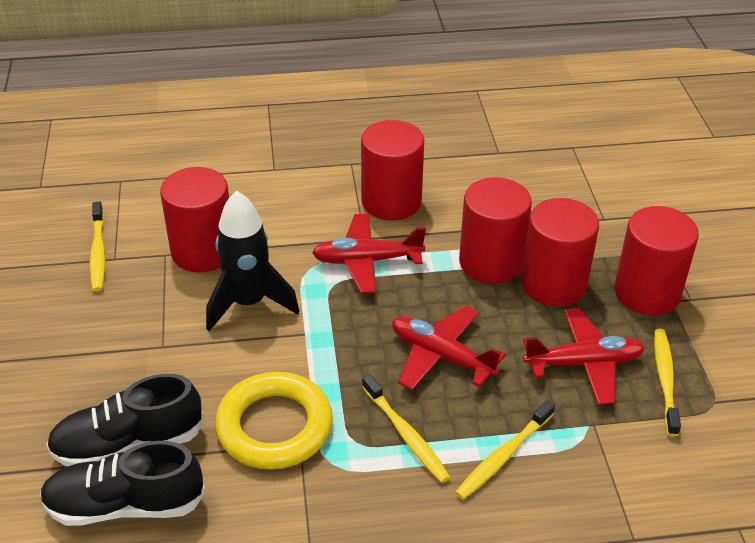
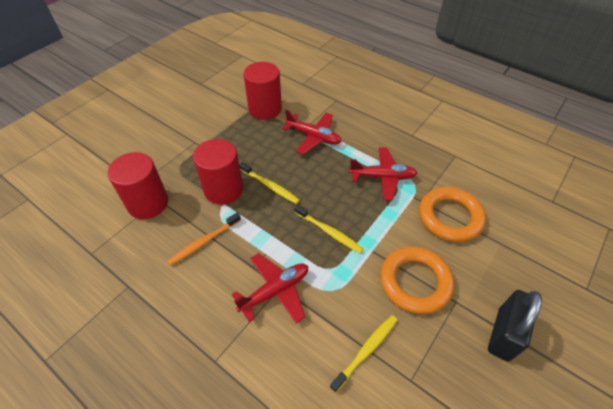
black padlock: 0 -> 1
black rocket: 1 -> 0
black shoe: 2 -> 0
orange ring: 0 -> 2
orange toothbrush: 0 -> 1
red cylinder: 5 -> 3
yellow ring: 1 -> 0
yellow toothbrush: 4 -> 3

